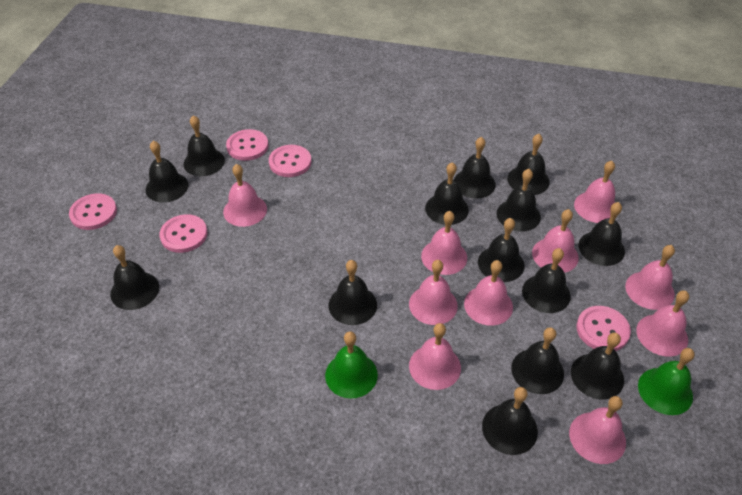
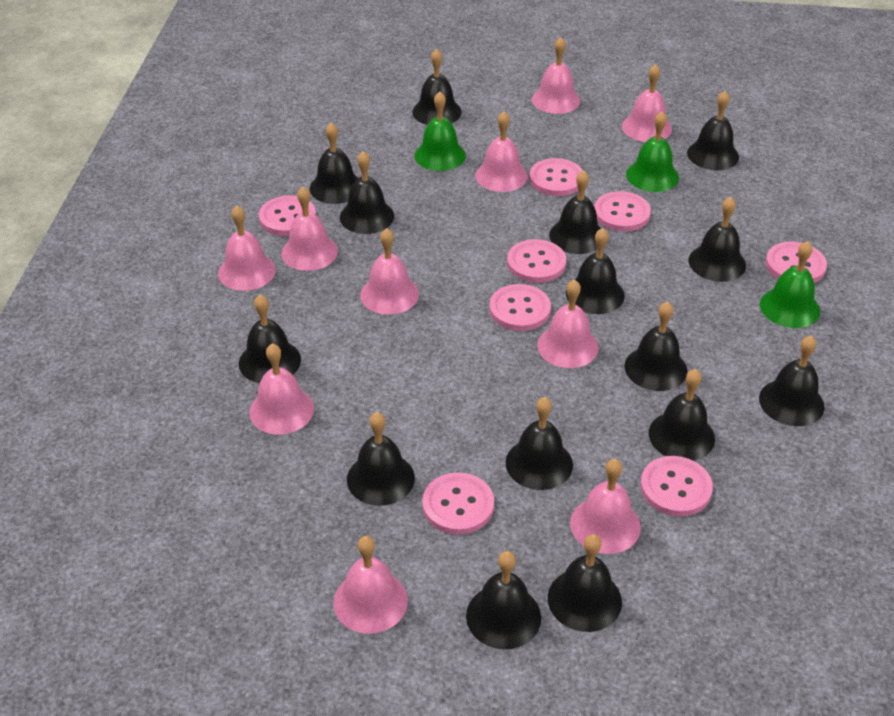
black bell: 14 -> 15
green bell: 2 -> 3
pink button: 5 -> 8

